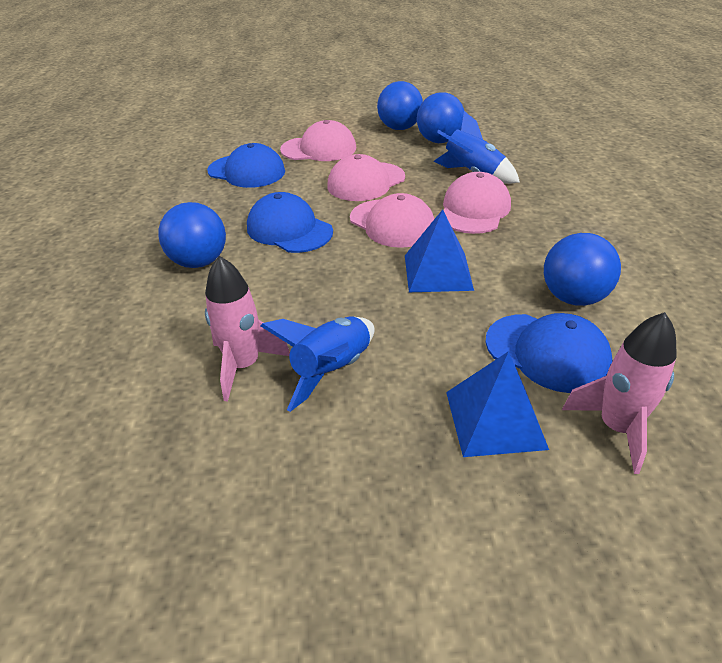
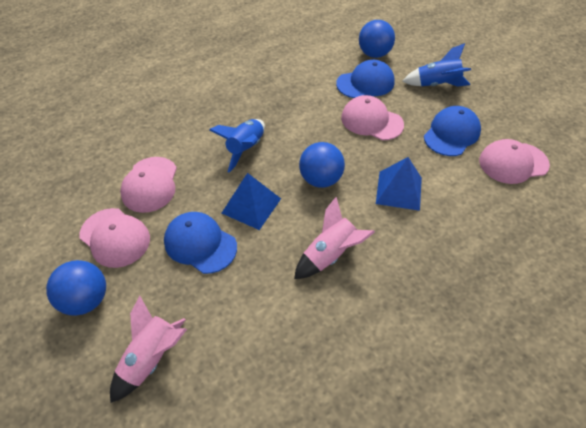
blue ball: 4 -> 3

